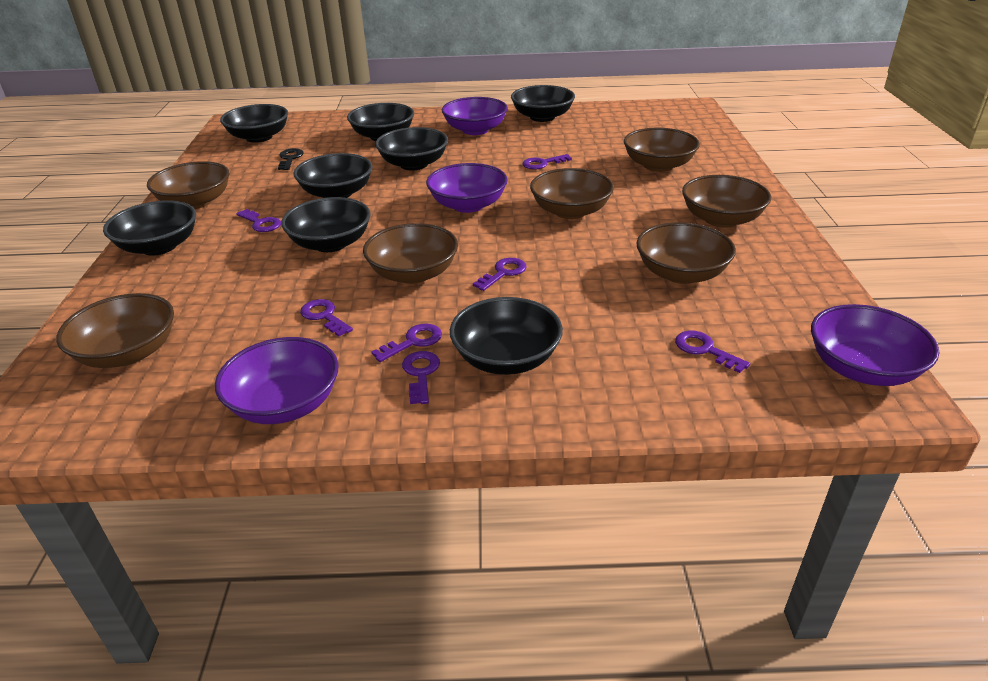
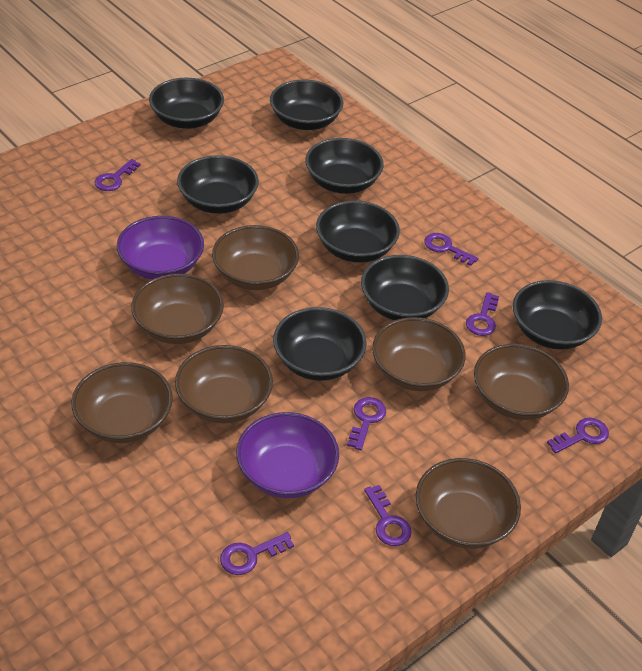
black key: 1 -> 0
purple bowl: 4 -> 2

